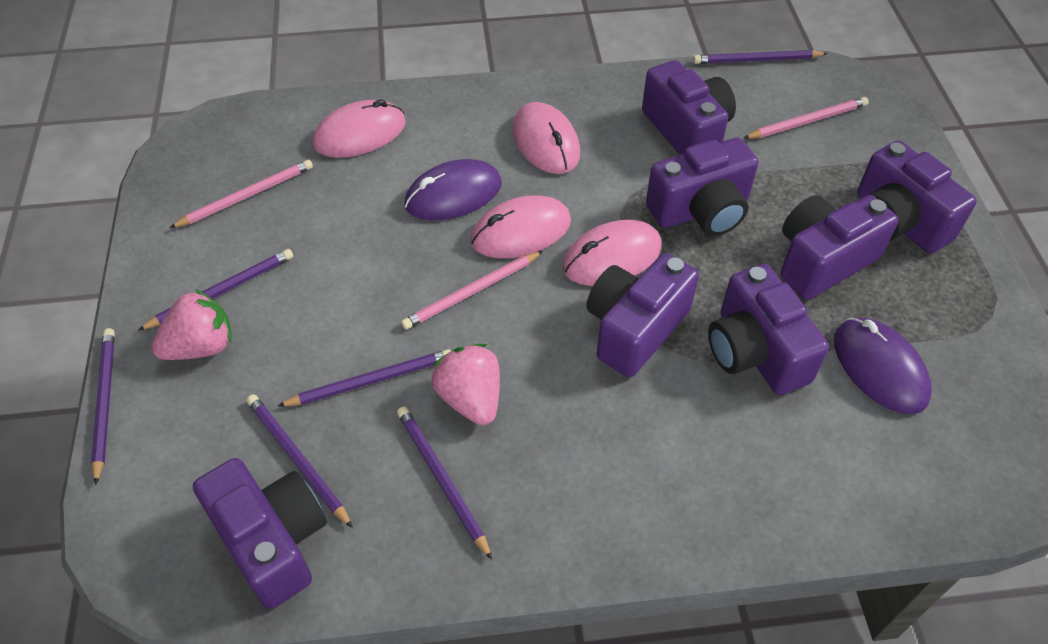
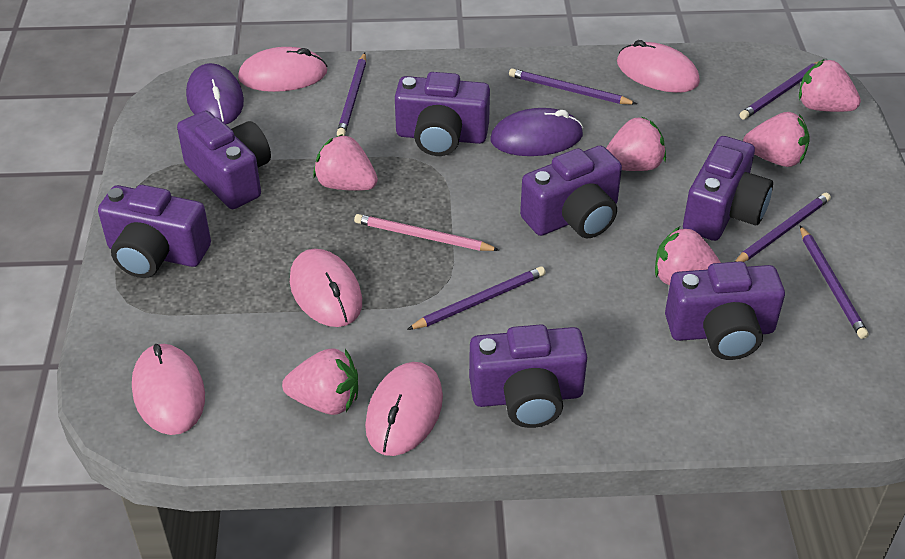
pink mouse: 4 -> 5
pink pencil: 3 -> 1
pink strawberry: 2 -> 6

